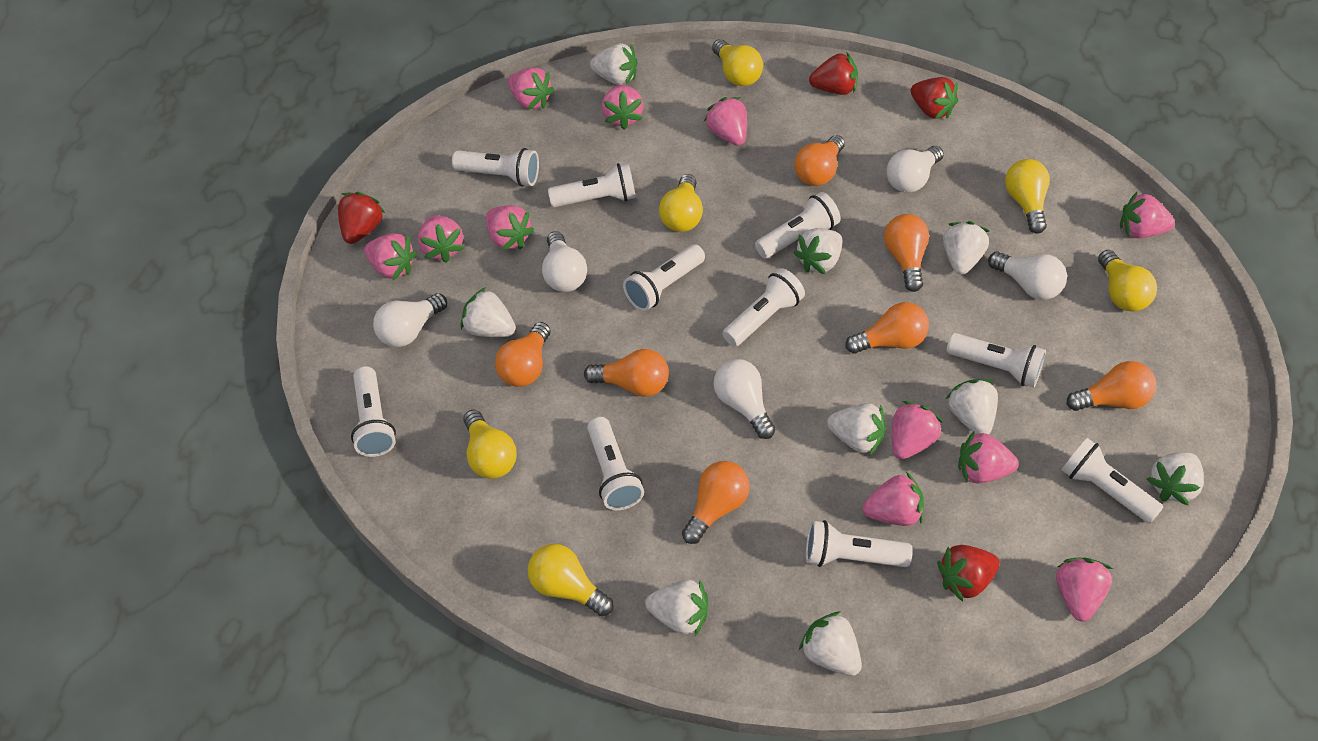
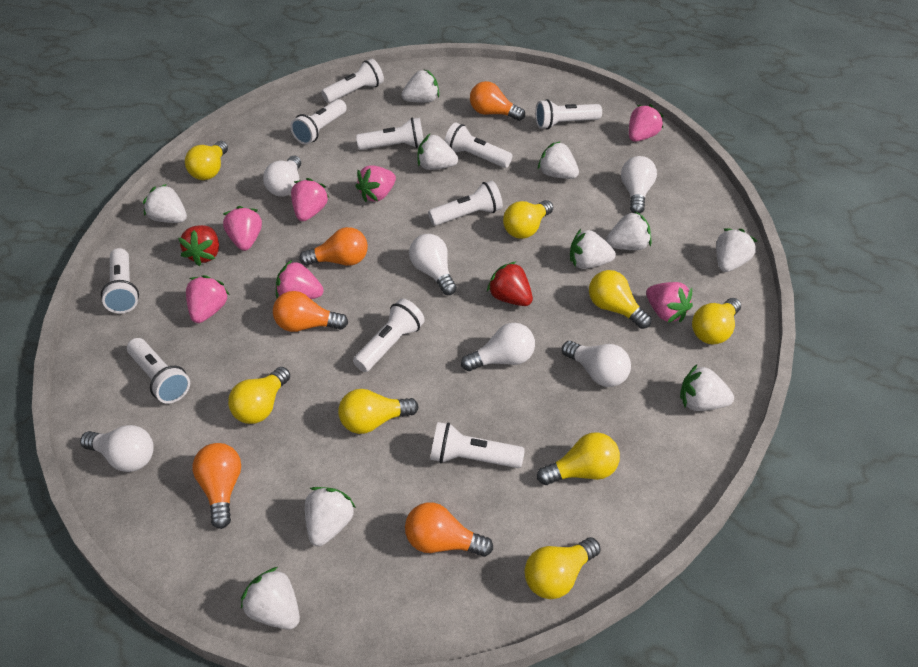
orange light bulb: 7 -> 5
pink strawberry: 11 -> 7
red strawberry: 4 -> 2
white light bulb: 5 -> 6
white strawberry: 9 -> 10
yellow light bulb: 6 -> 8

